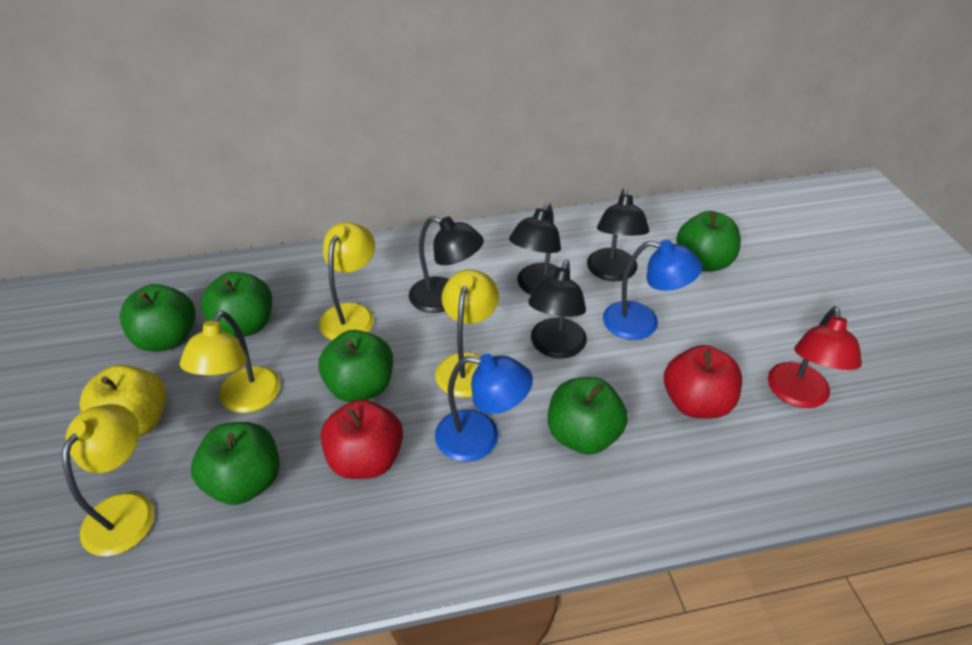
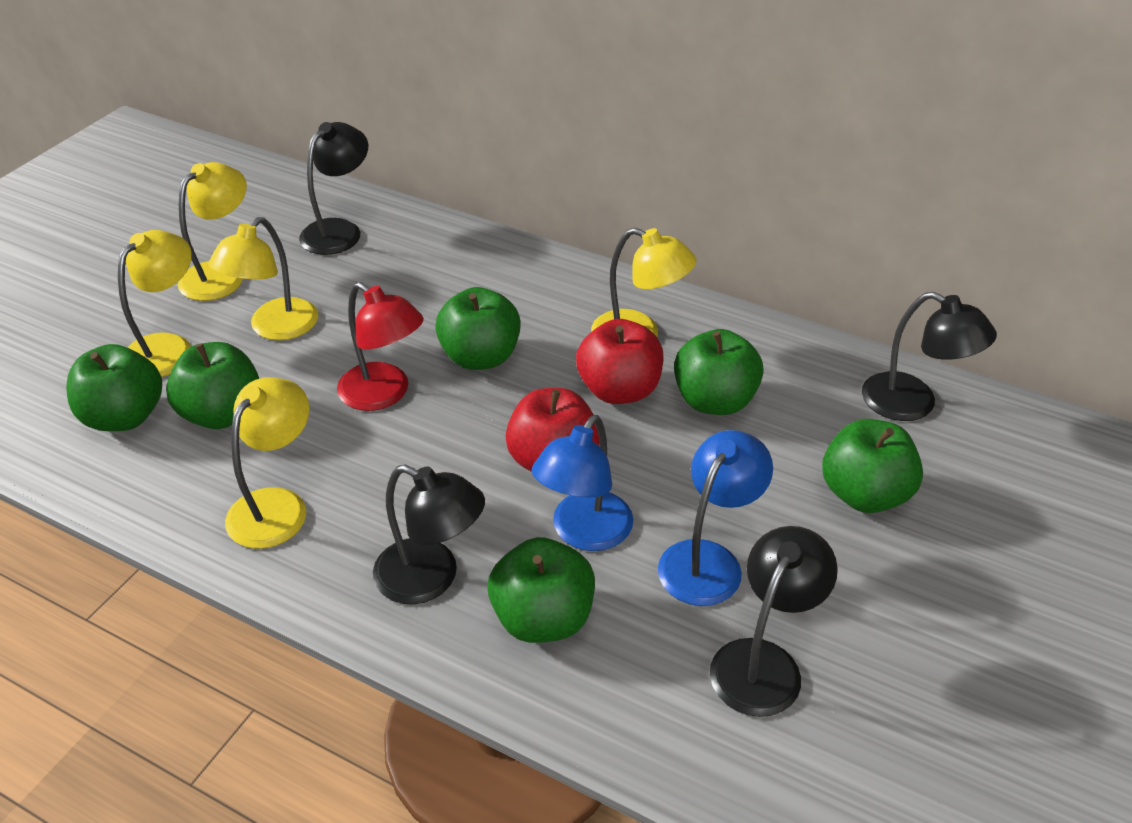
yellow apple: 1 -> 0
yellow lamp: 4 -> 5

